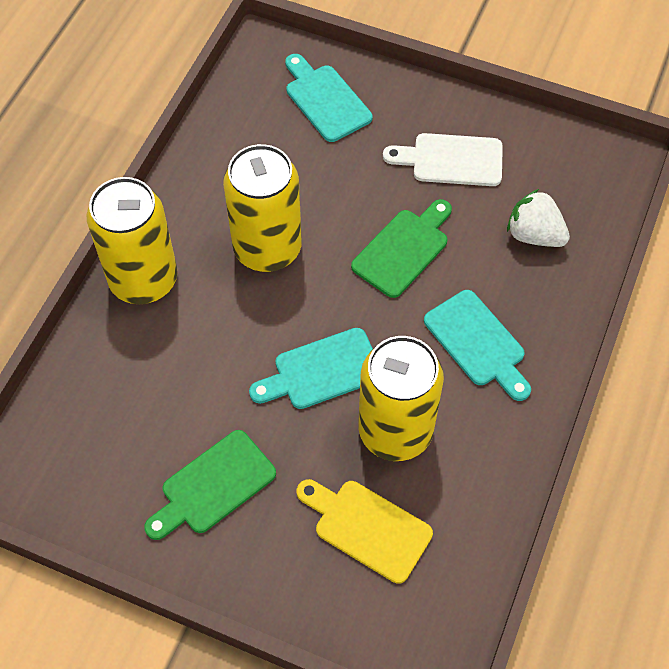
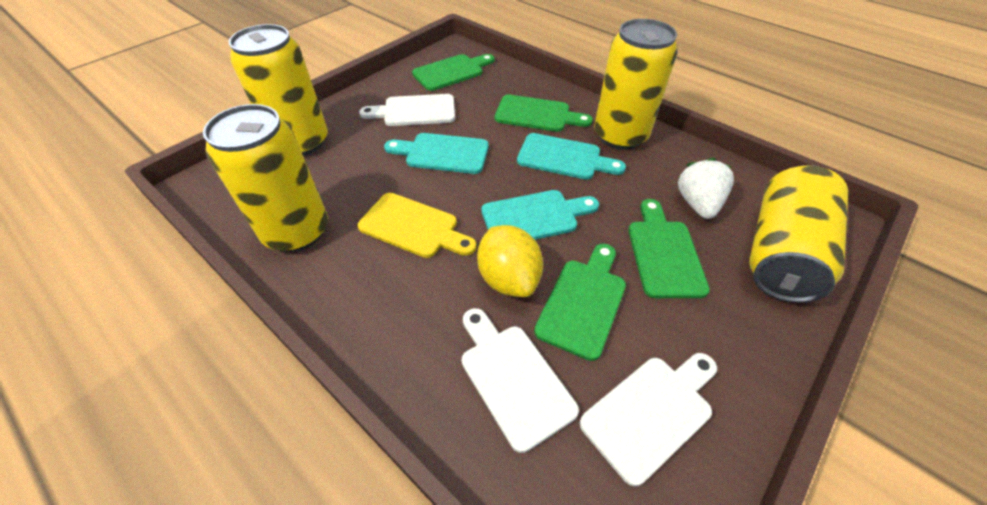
green cutting board: 2 -> 4
white cutting board: 1 -> 3
yellow can: 3 -> 4
yellow lemon: 0 -> 1

